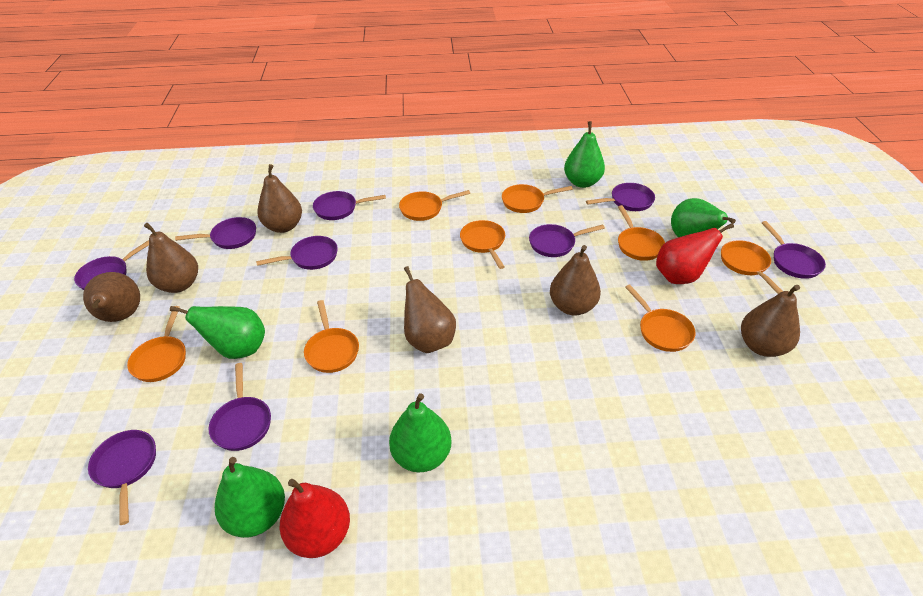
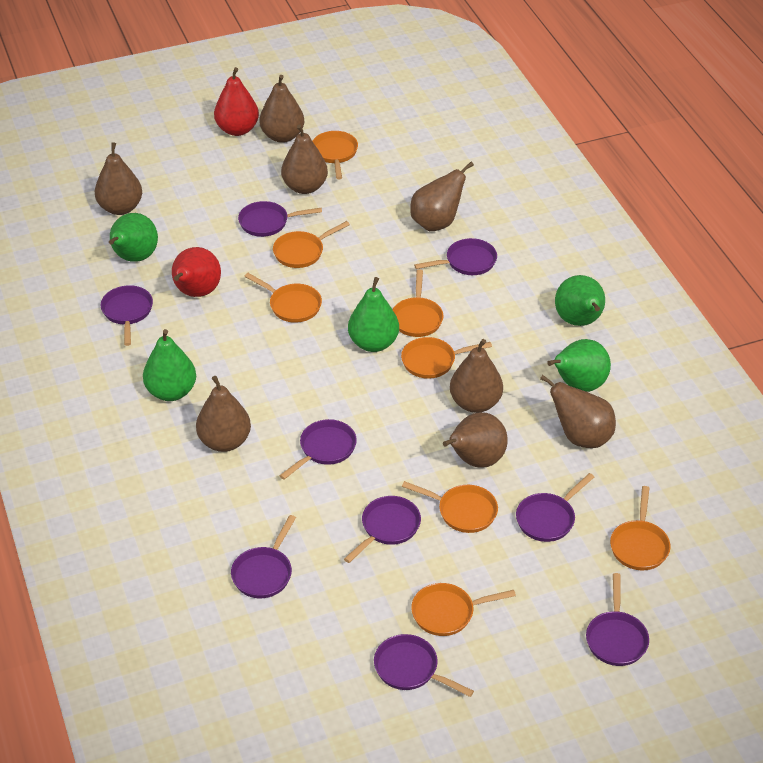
brown pear: 6 -> 8

